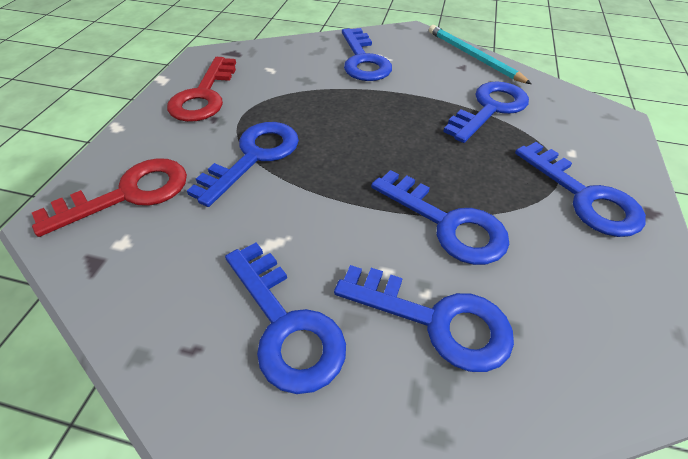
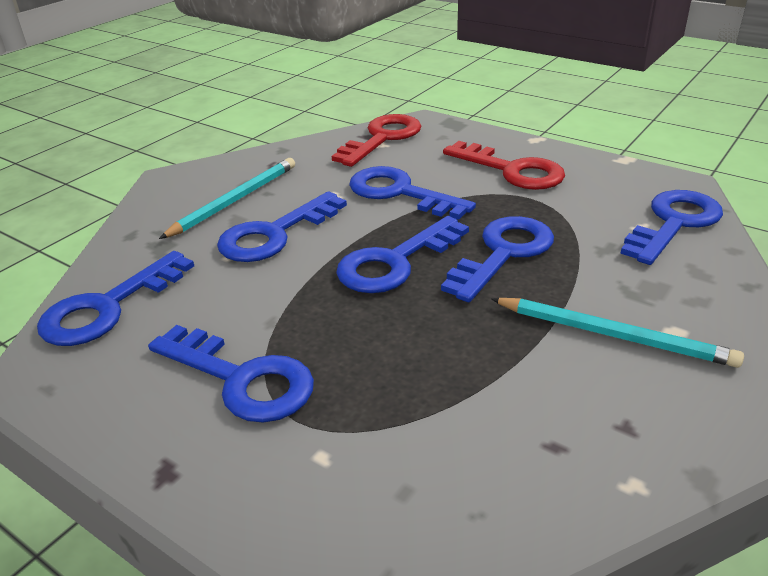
turquoise pencil: 1 -> 2

